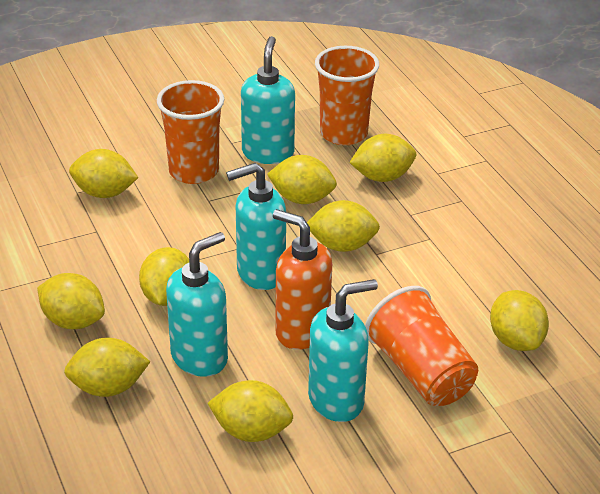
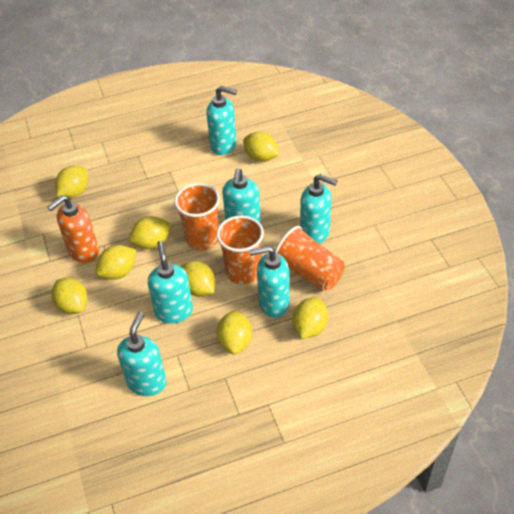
turquoise soap dispenser: 4 -> 6
yellow lemon: 9 -> 8

